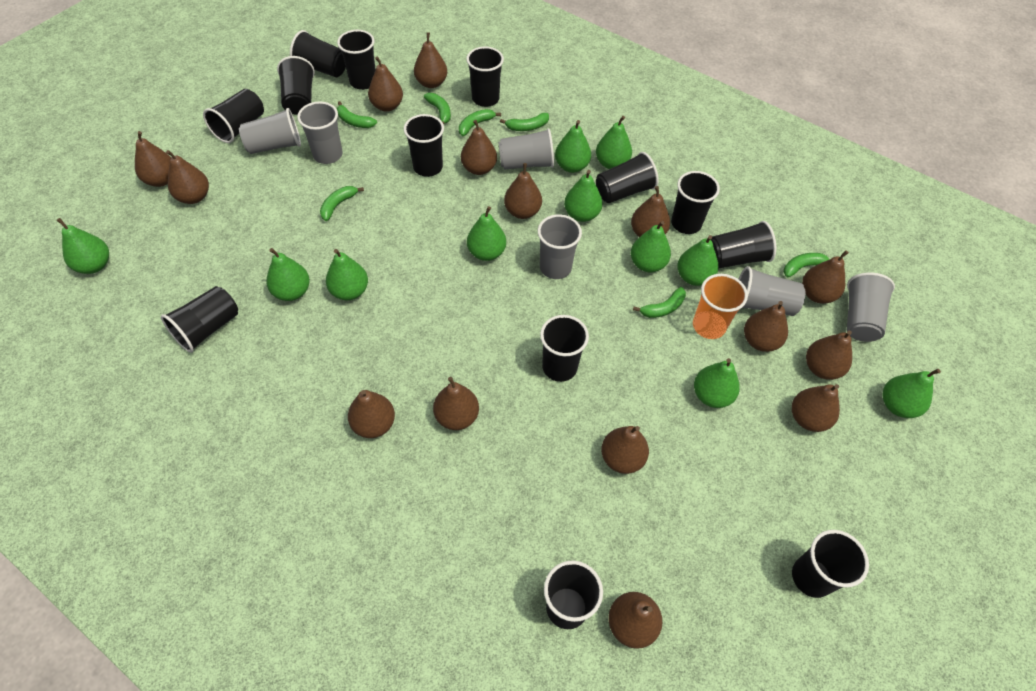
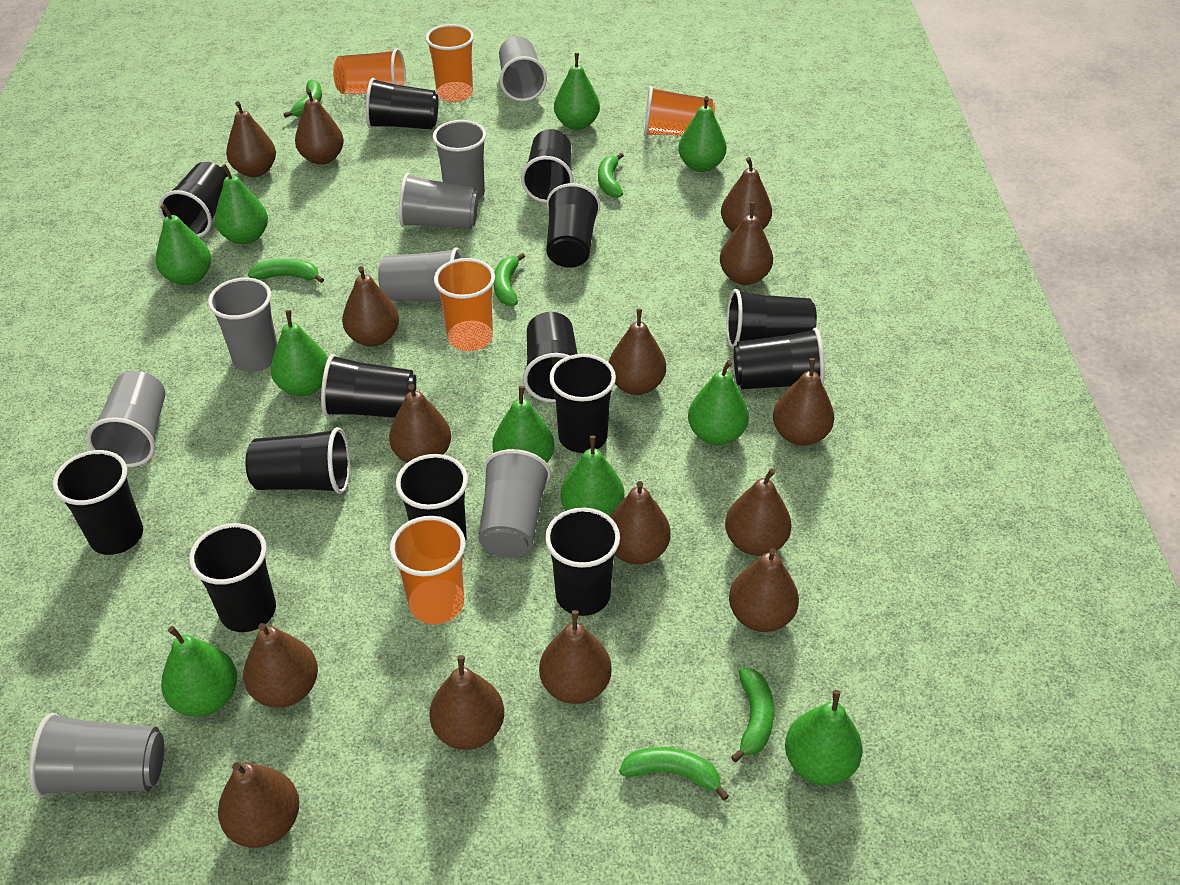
black cup: 13 -> 14
green banana: 7 -> 6
green pear: 11 -> 10
grey cup: 6 -> 8
orange cup: 1 -> 5

